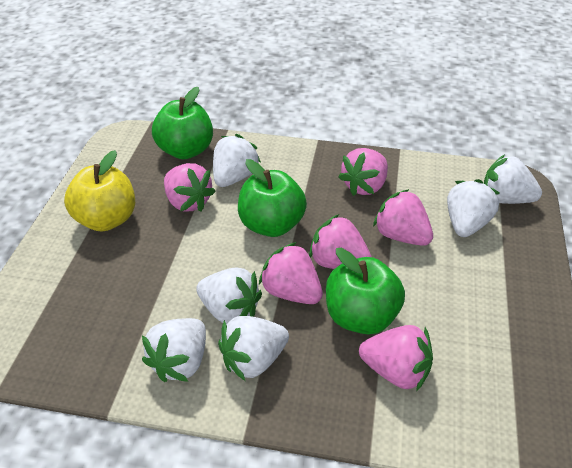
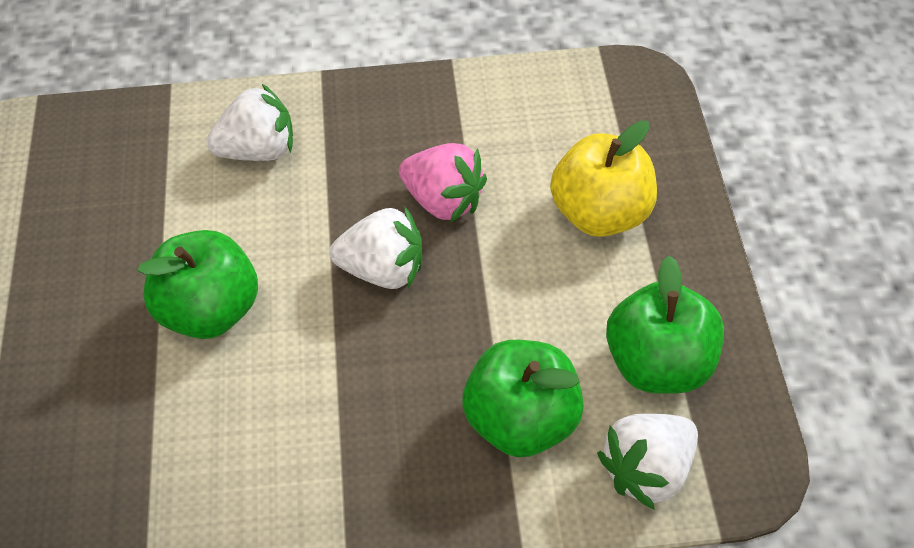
pink strawberry: 6 -> 1
white strawberry: 6 -> 3

